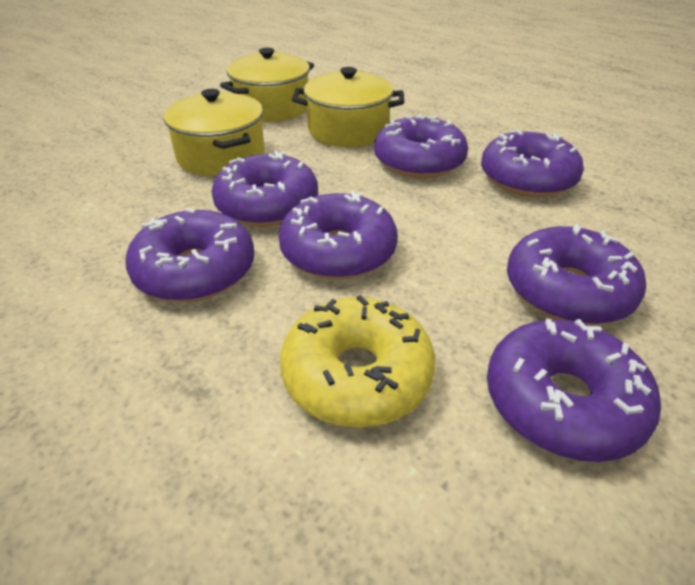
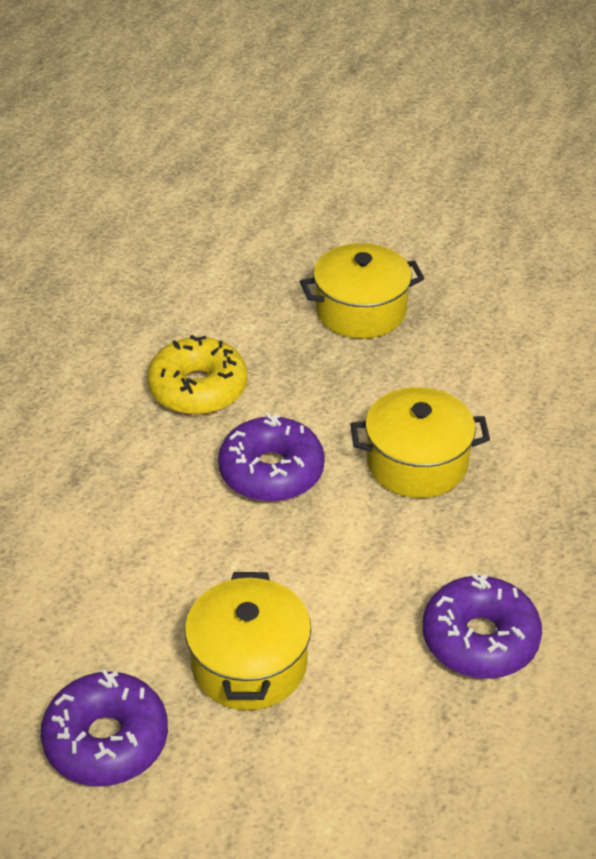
purple donut: 7 -> 3

